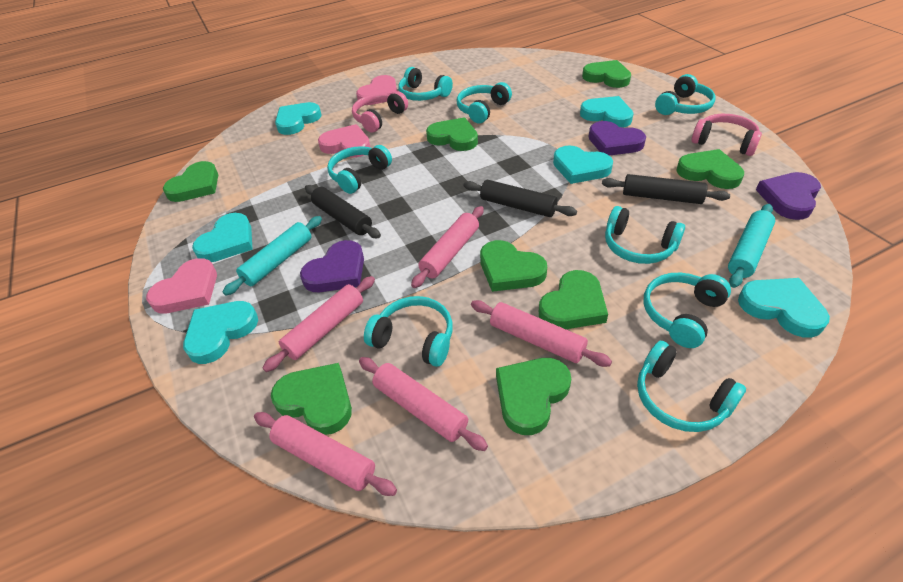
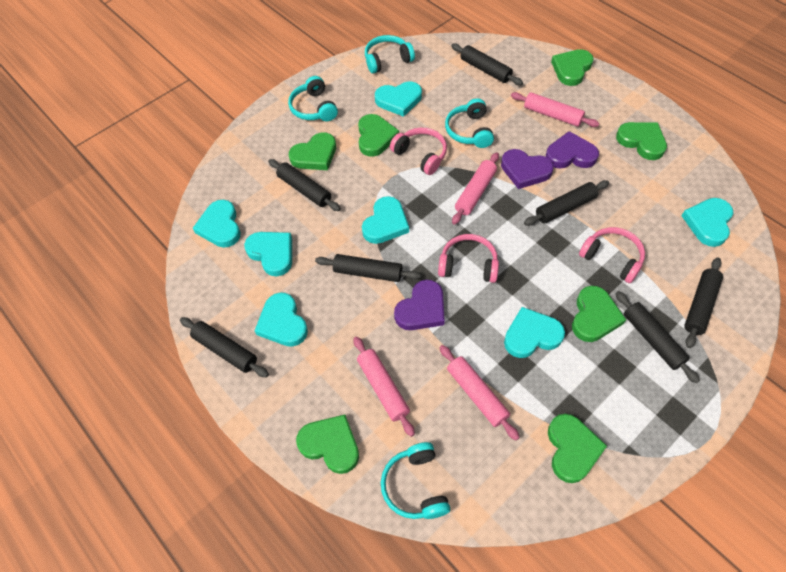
black rolling pin: 3 -> 7
green heart: 8 -> 7
pink headphones: 2 -> 3
pink heart: 3 -> 0
pink rolling pin: 5 -> 4
turquoise headphones: 8 -> 4
turquoise heart: 6 -> 7
turquoise rolling pin: 2 -> 0

